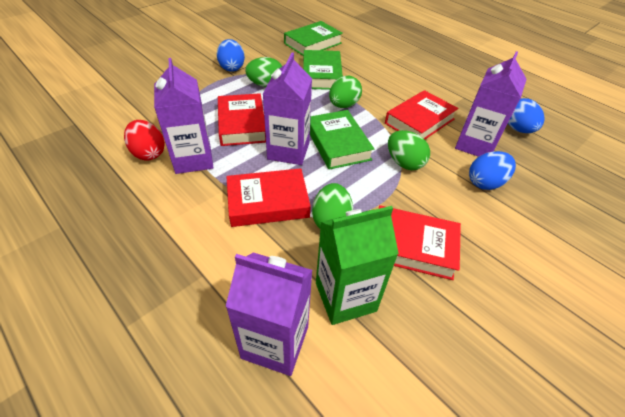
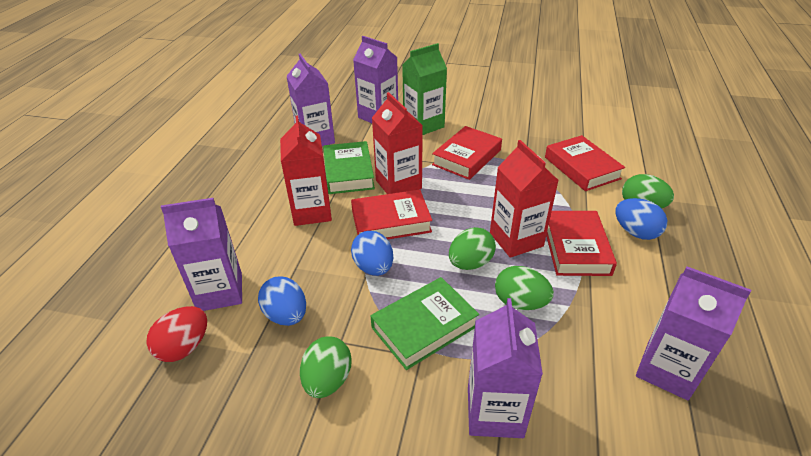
green book: 3 -> 2
purple carton: 4 -> 5
red carton: 0 -> 3

